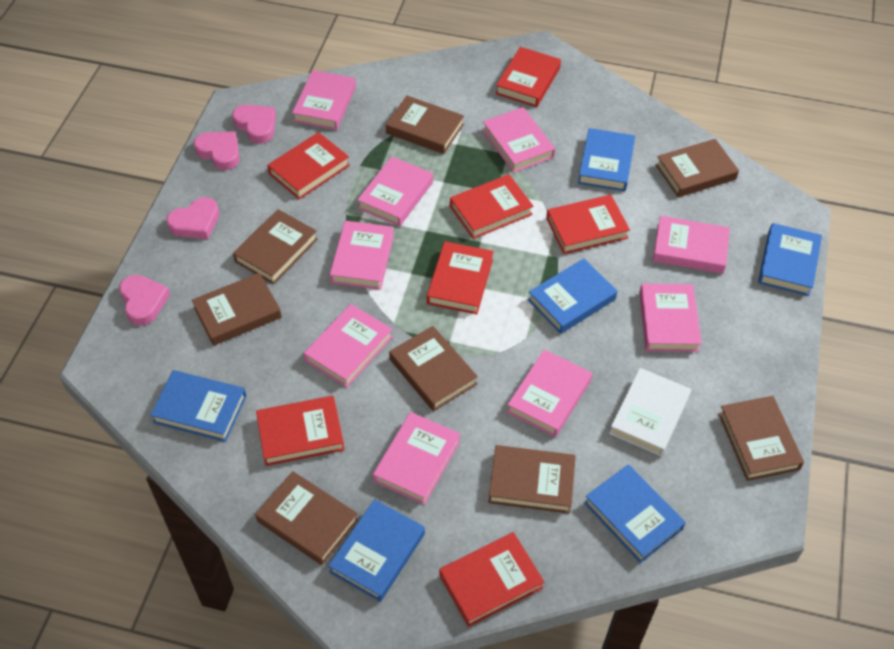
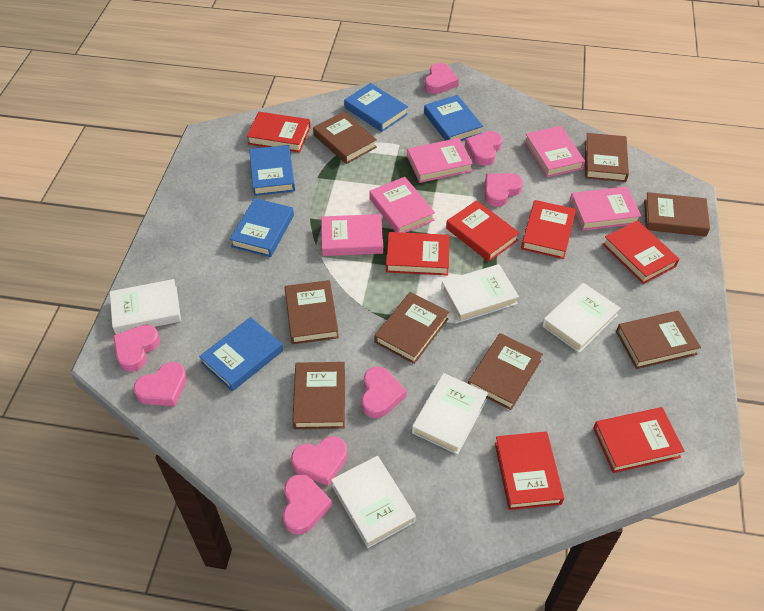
blue book: 6 -> 5
pink book: 9 -> 5
pink heart: 4 -> 8
white book: 1 -> 5

